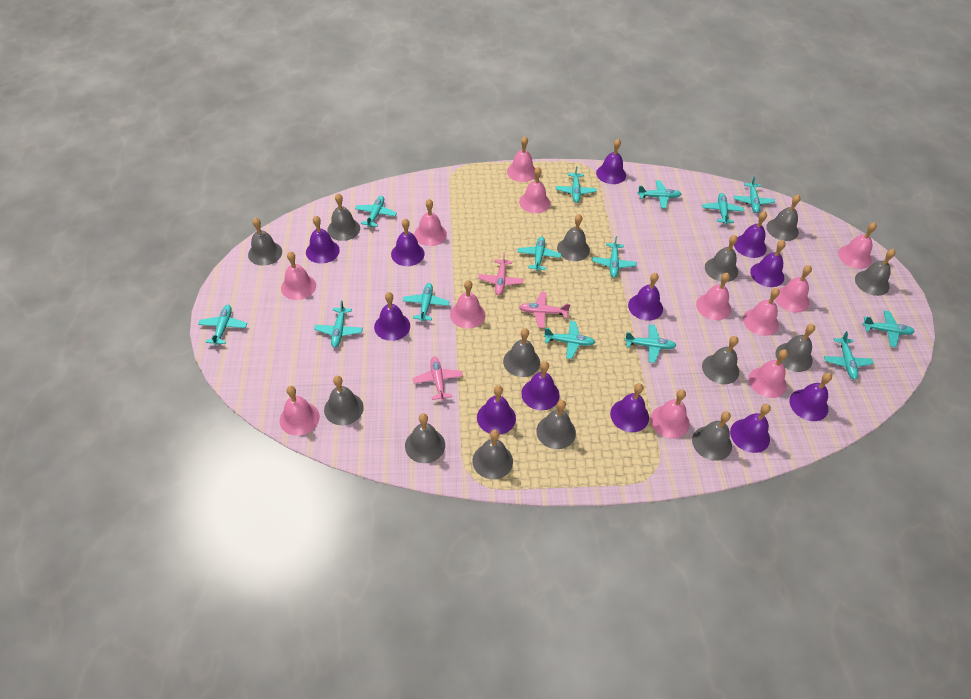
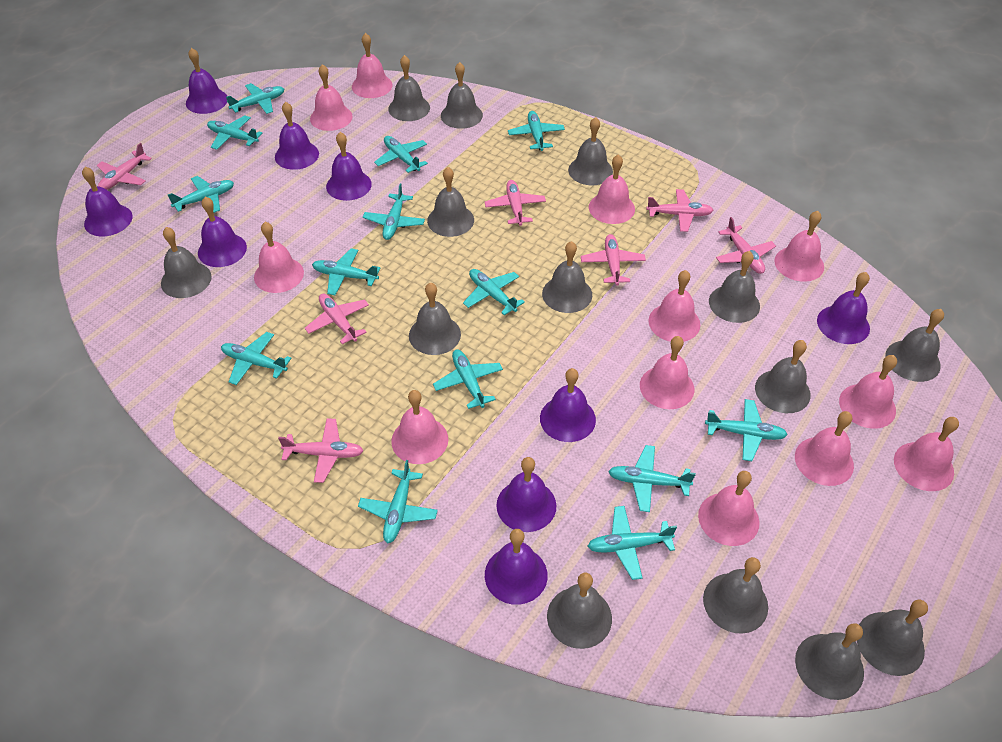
pink plane: 3 -> 7
purple bell: 12 -> 9

